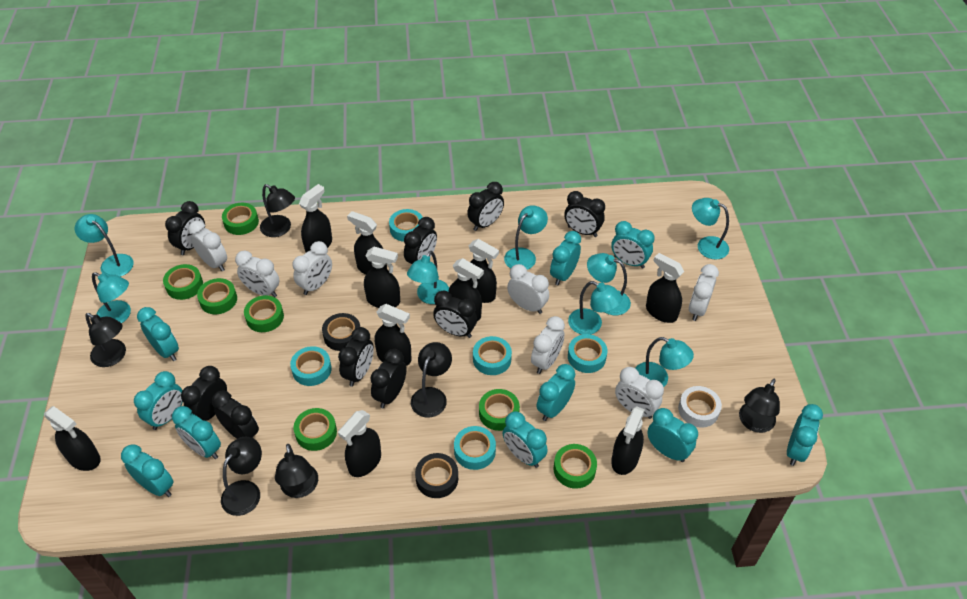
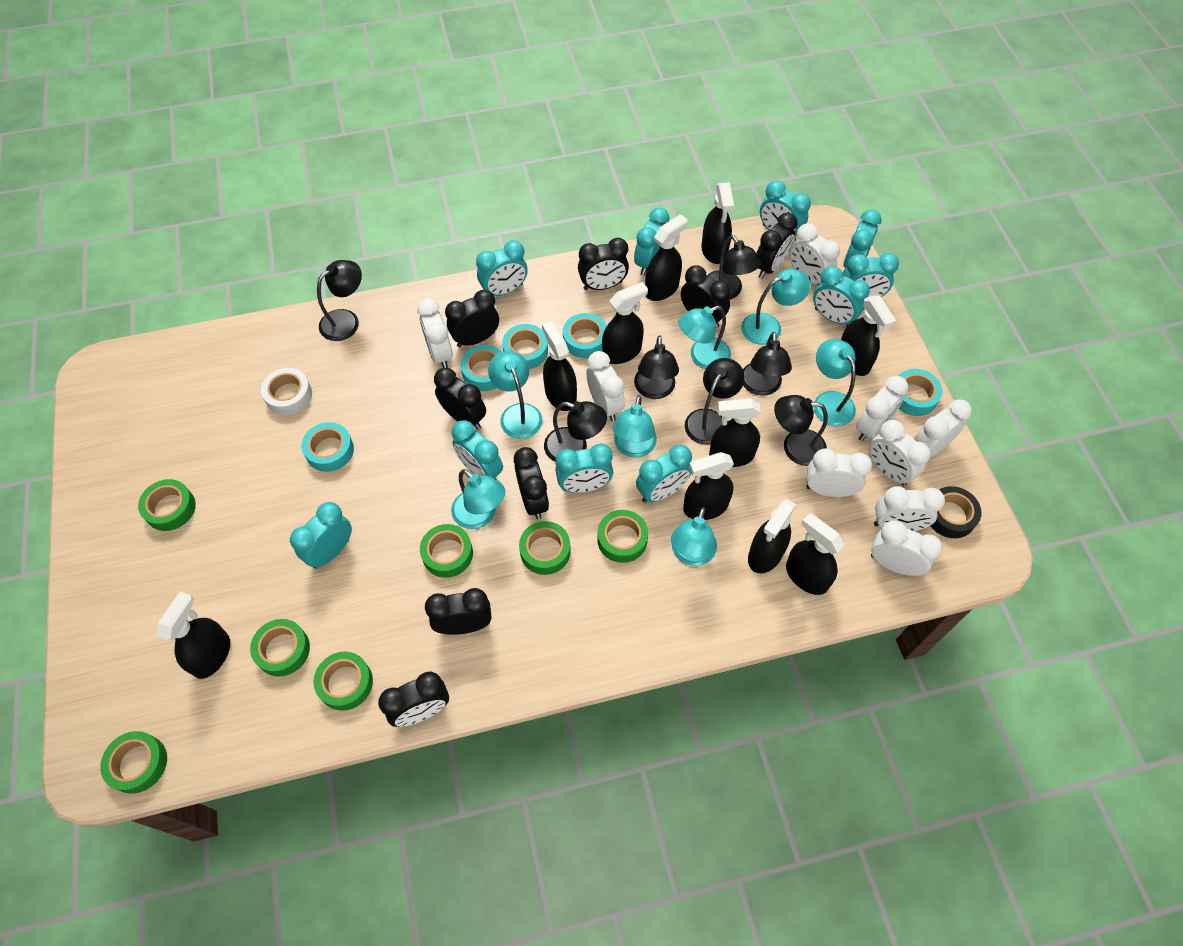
black clock: 9 -> 8
black lamp: 6 -> 7
black tape: 2 -> 1
turquoise lamp: 8 -> 7
white clock: 7 -> 9

